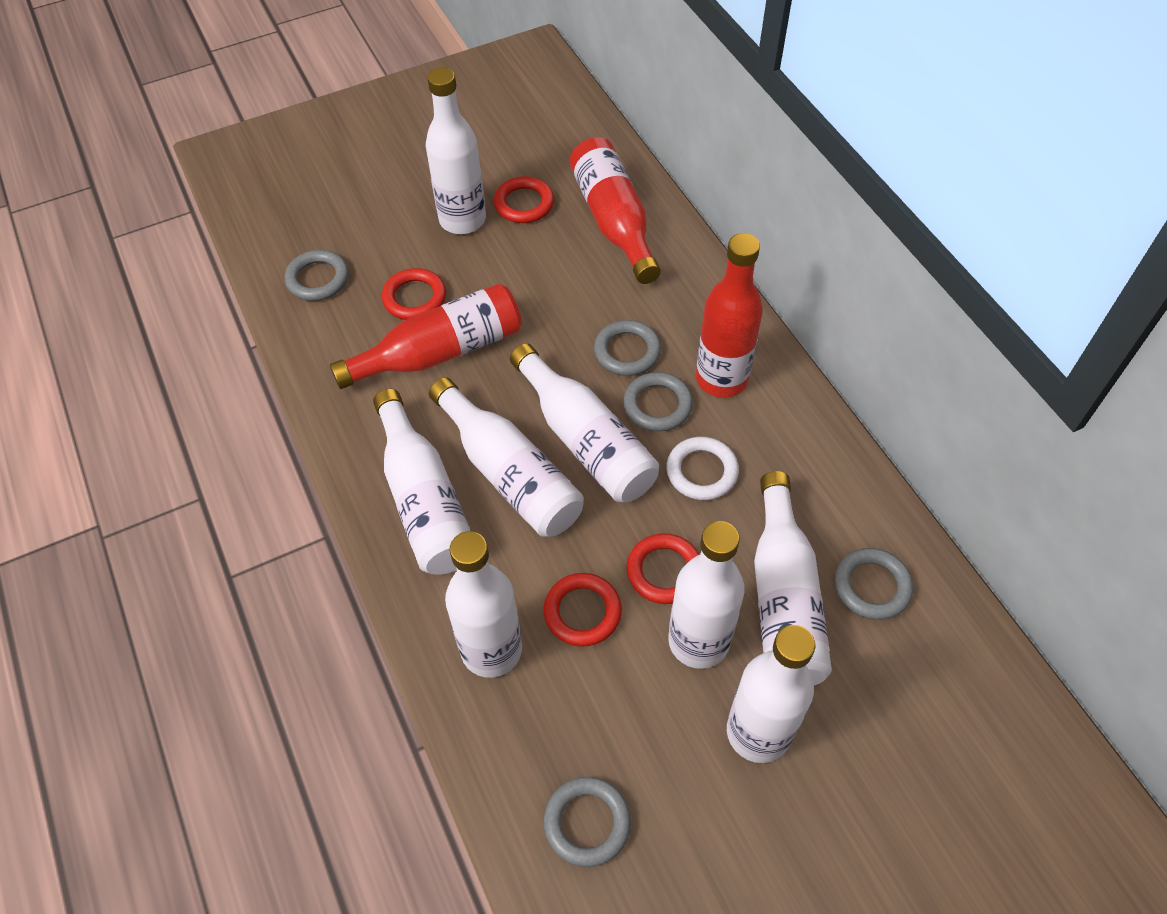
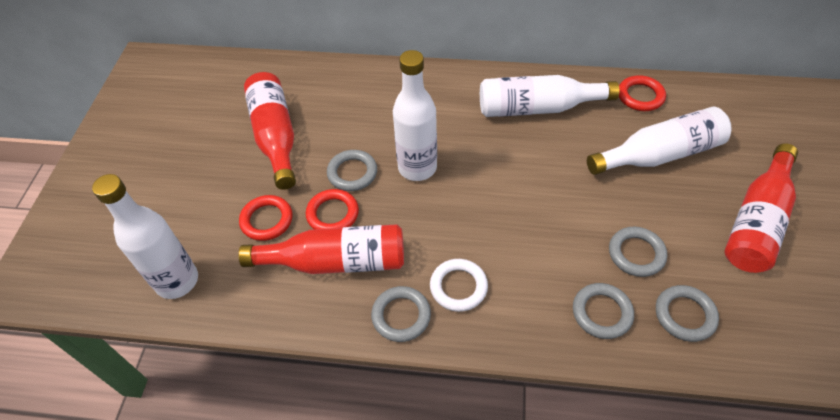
red ring: 4 -> 3
white bottle: 8 -> 4

